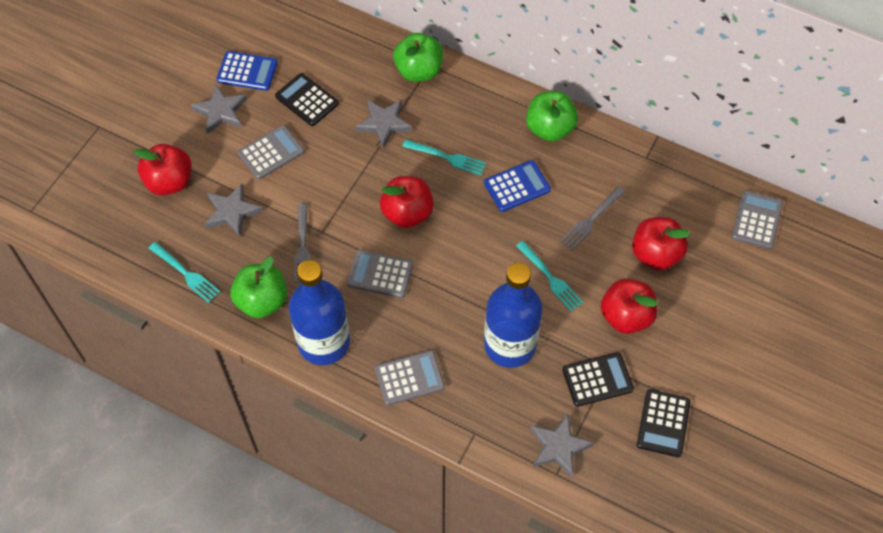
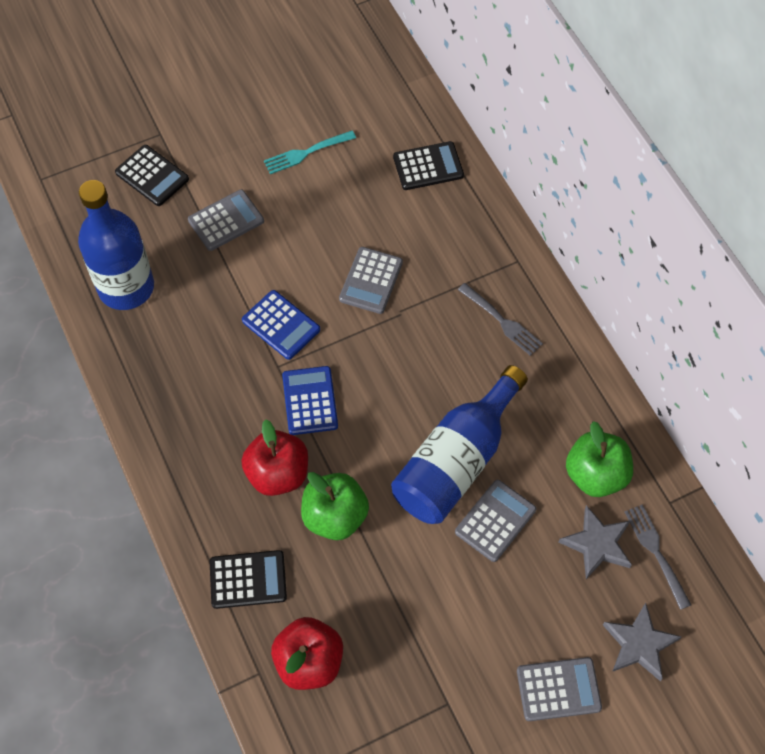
green apple: 3 -> 2
grey star: 4 -> 2
red apple: 4 -> 2
turquoise fork: 3 -> 1

